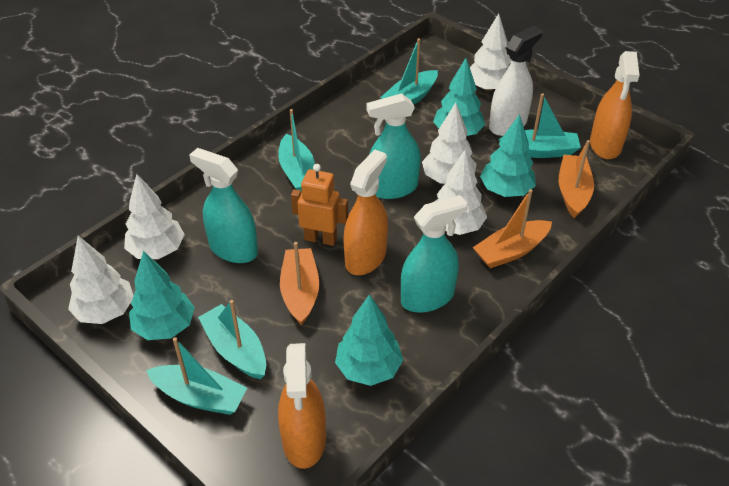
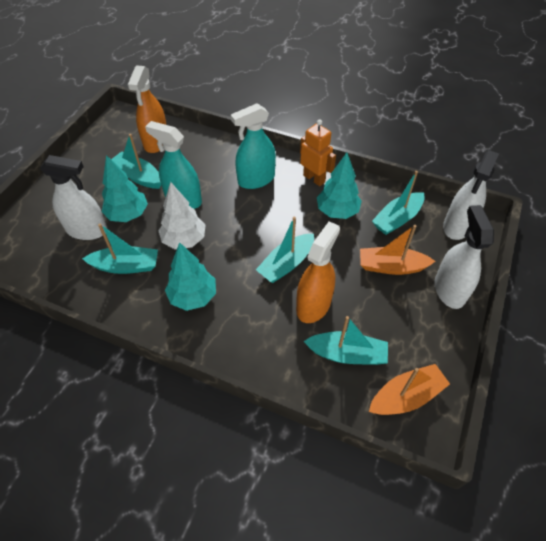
orange boat: 3 -> 2
orange spray bottle: 3 -> 2
turquoise spray bottle: 3 -> 2
turquoise tree: 4 -> 3
white spray bottle: 1 -> 3
white tree: 5 -> 1

